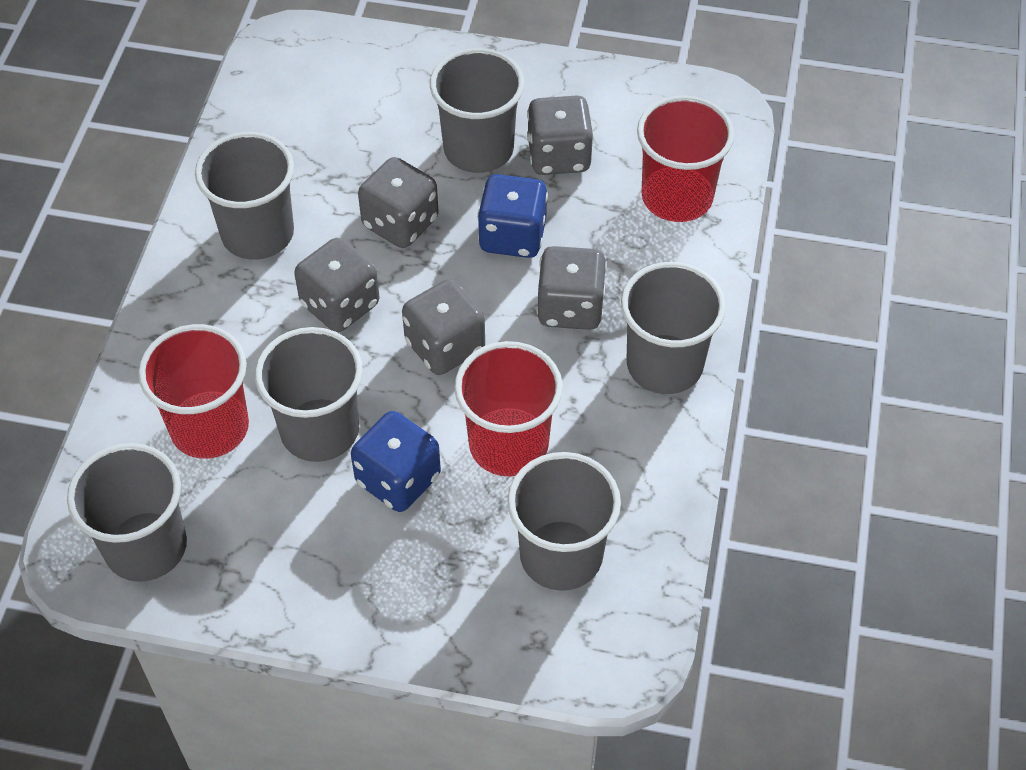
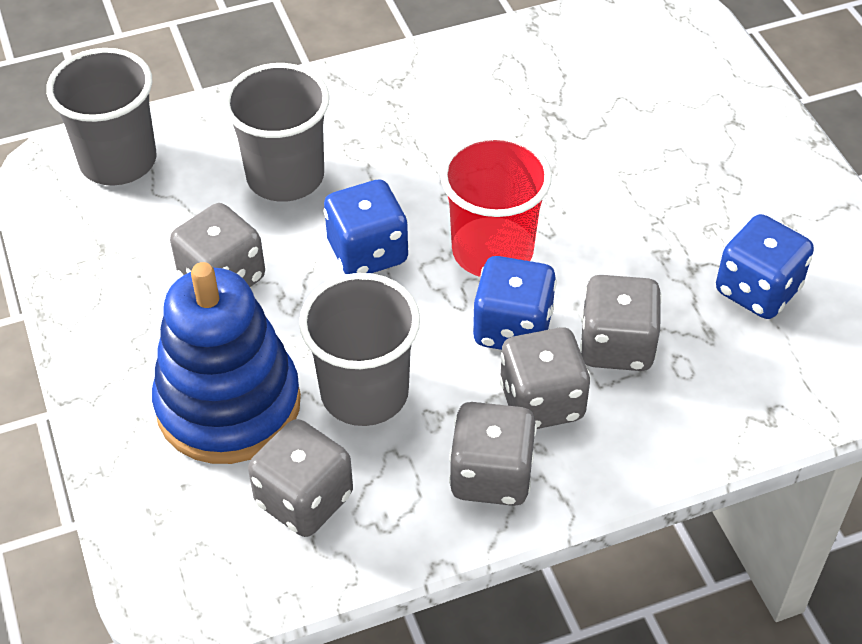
blue dice: 2 -> 3
blue stacking toy: 0 -> 1
grey cup: 6 -> 3
red cup: 3 -> 1

